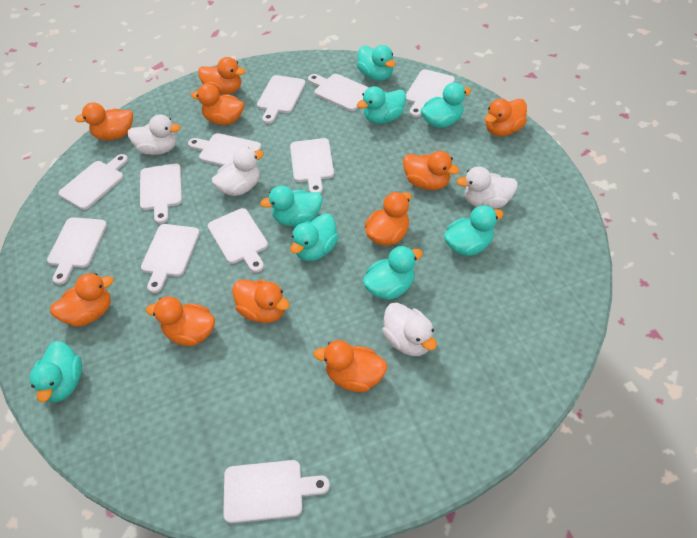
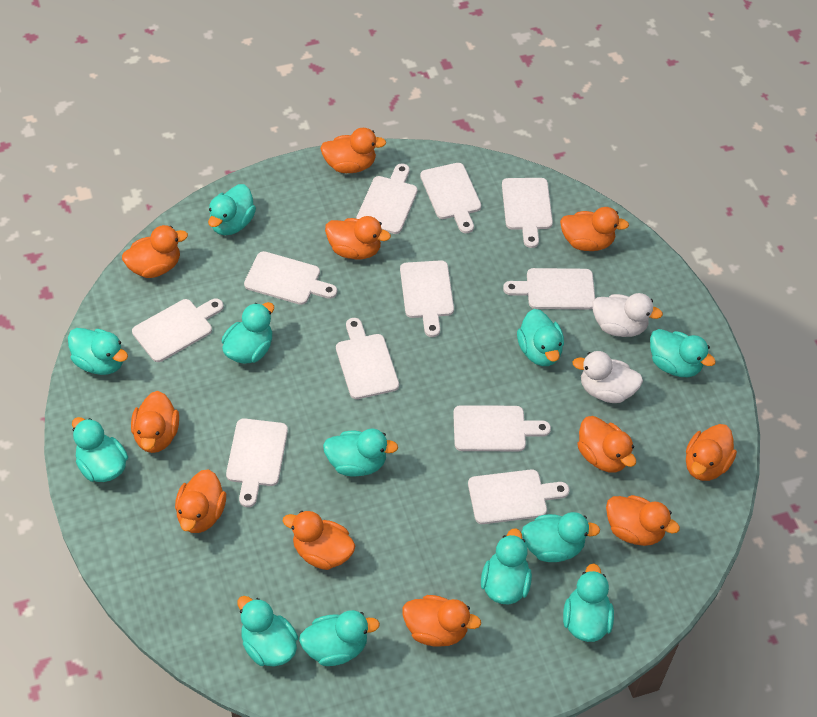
orange duck: 10 -> 11
turquoise duck: 8 -> 12
white duck: 4 -> 2

